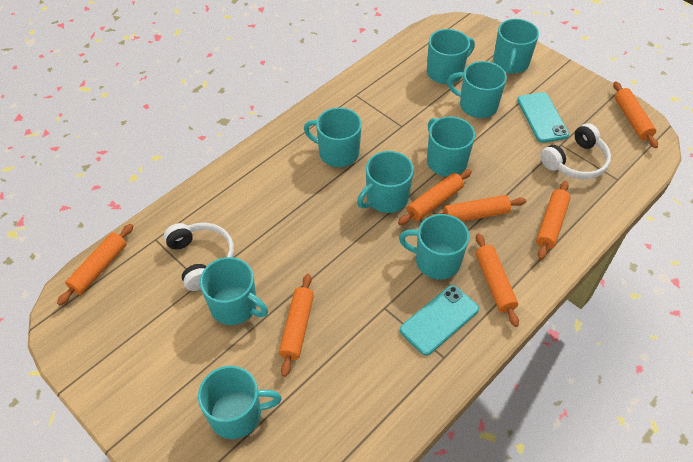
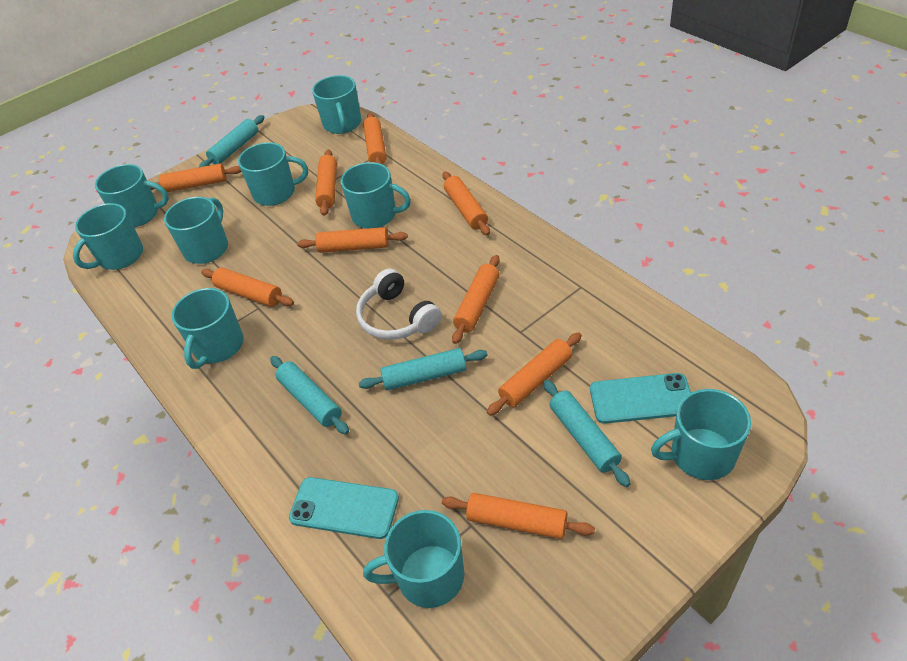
orange rolling pin: 7 -> 9
turquoise rolling pin: 0 -> 4
white headphones: 2 -> 1

